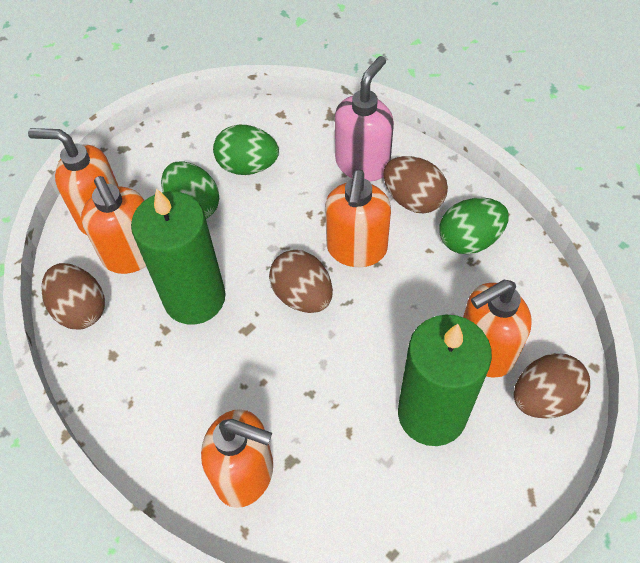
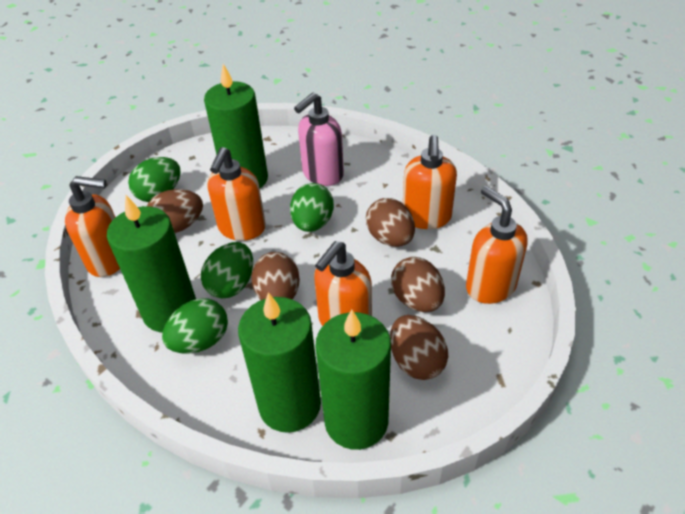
brown egg: 4 -> 5
green candle: 2 -> 4
green egg: 3 -> 4

